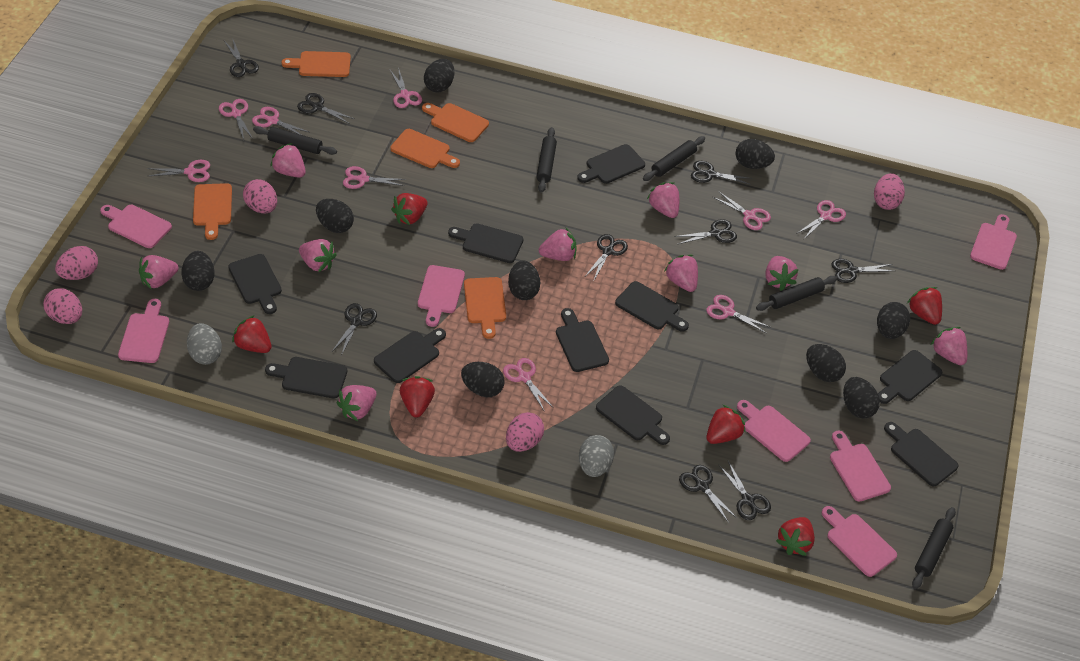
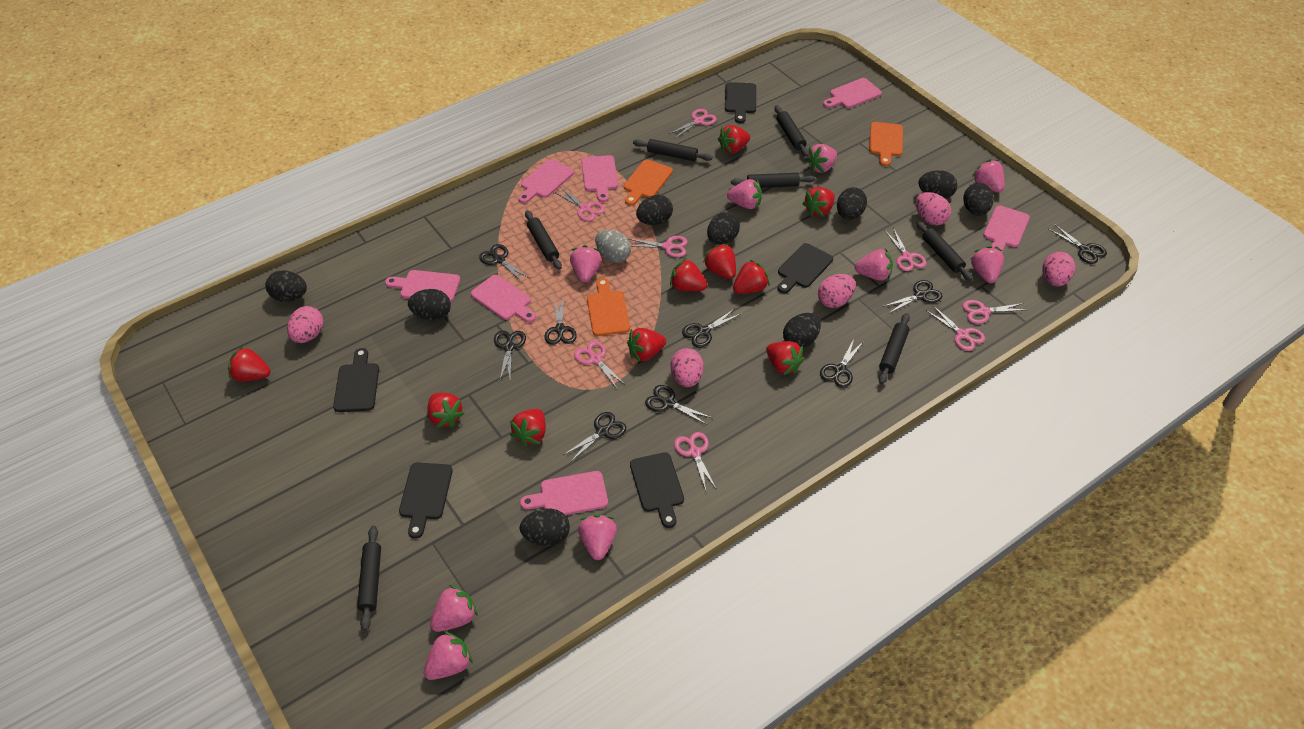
black cutting board: 10 -> 5
black rolling pin: 5 -> 7
grey egg: 2 -> 1
orange cutting board: 5 -> 3
pink scissors: 9 -> 8
red strawberry: 6 -> 10

